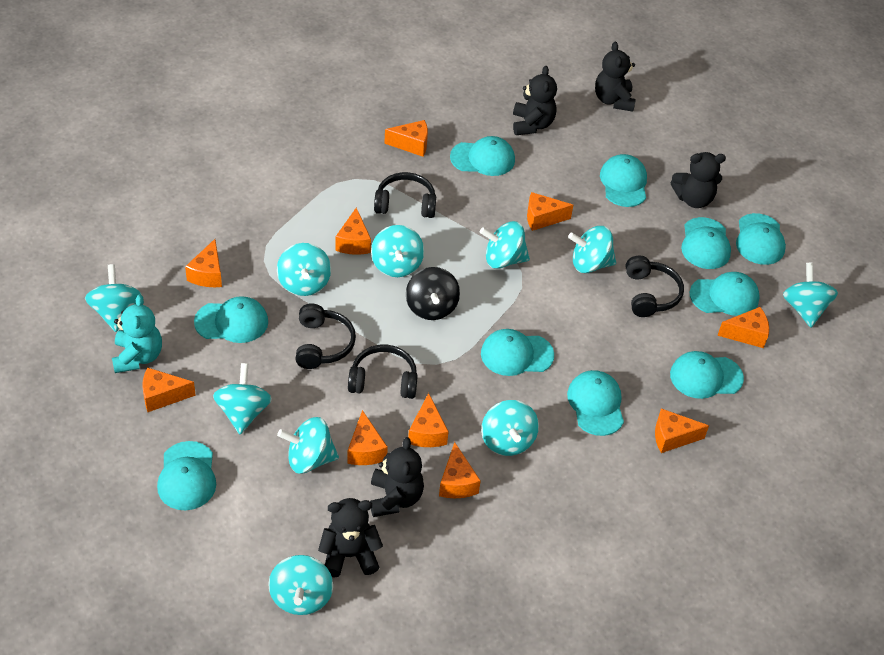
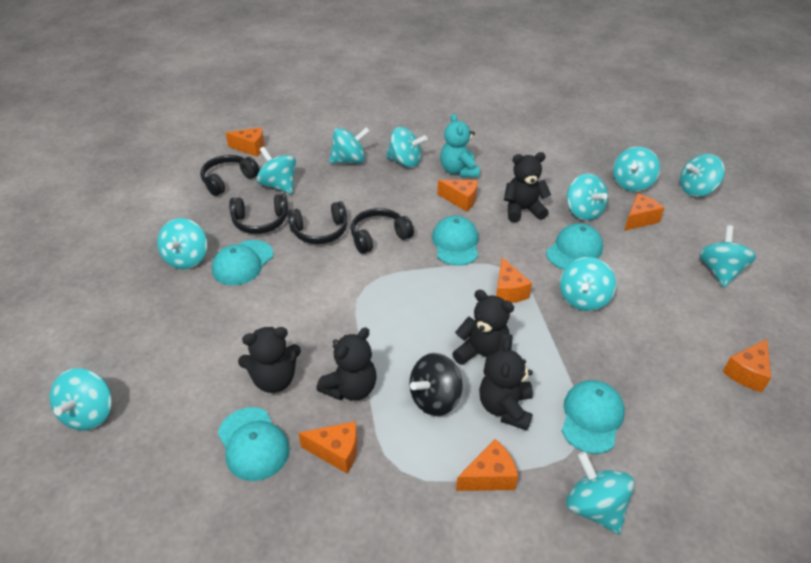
orange cheese: 10 -> 7
turquoise cap: 10 -> 5
turquoise spinning top: 10 -> 11

